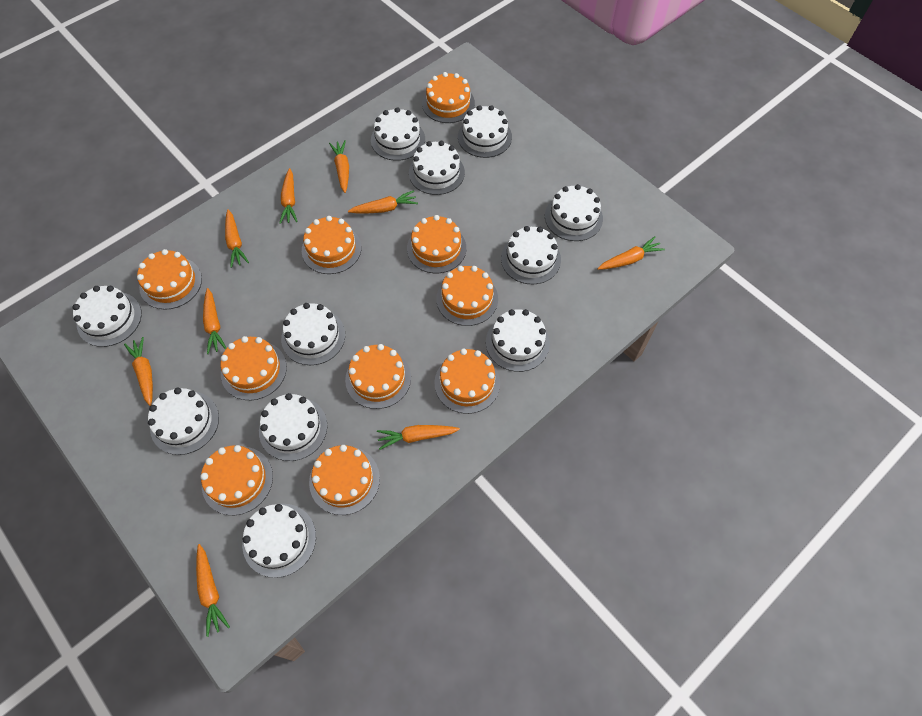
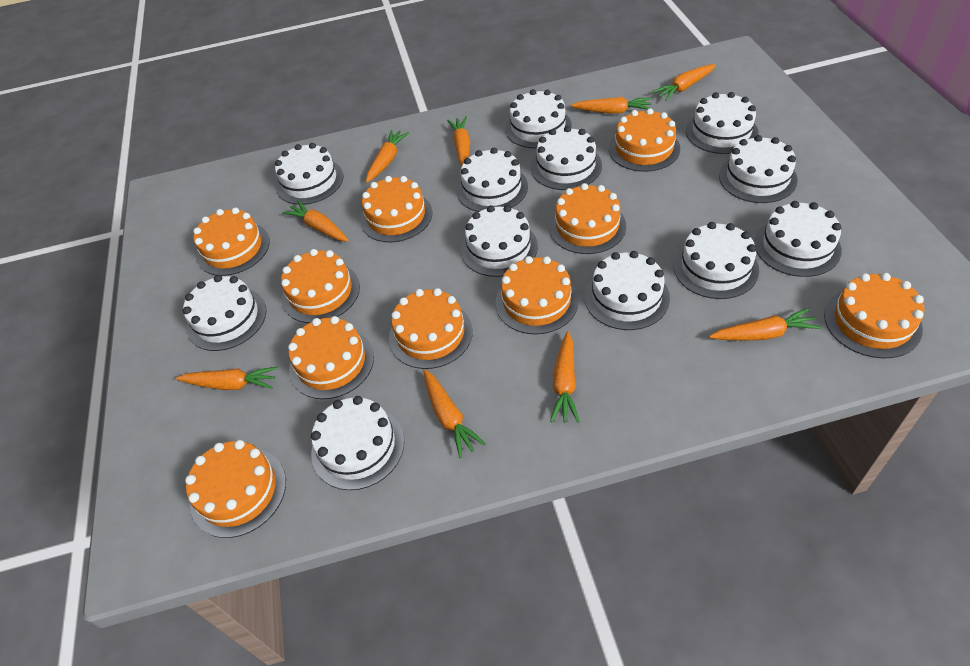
white cake: 11 -> 12

